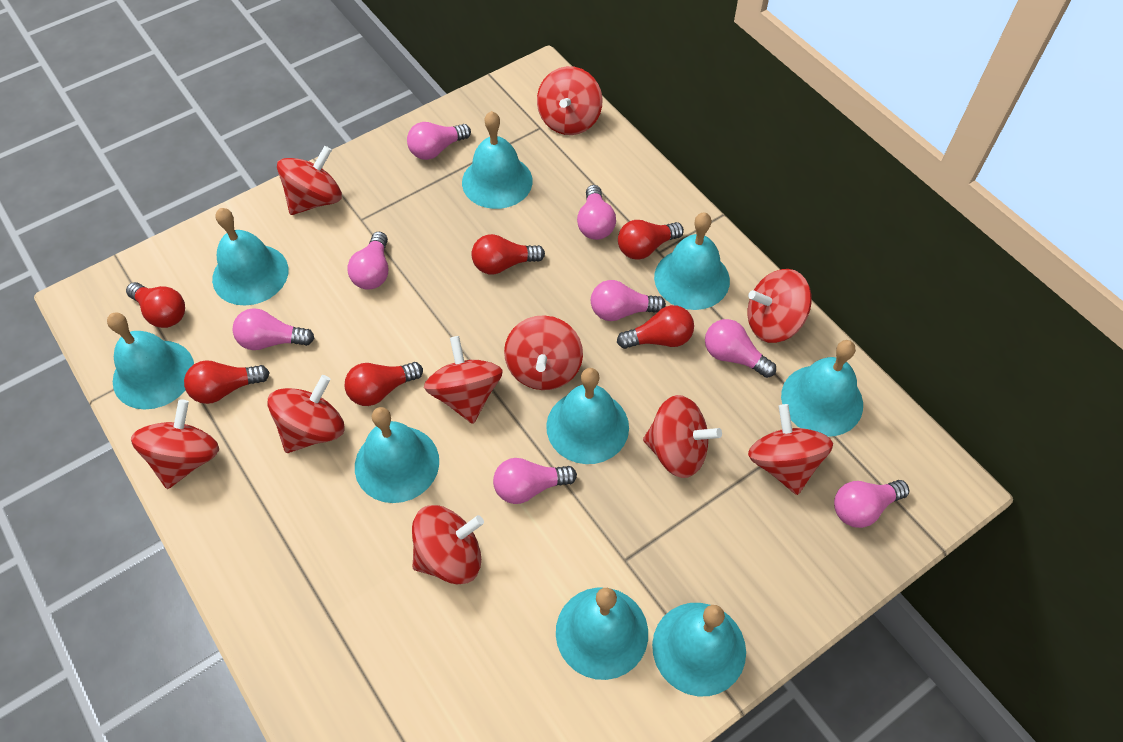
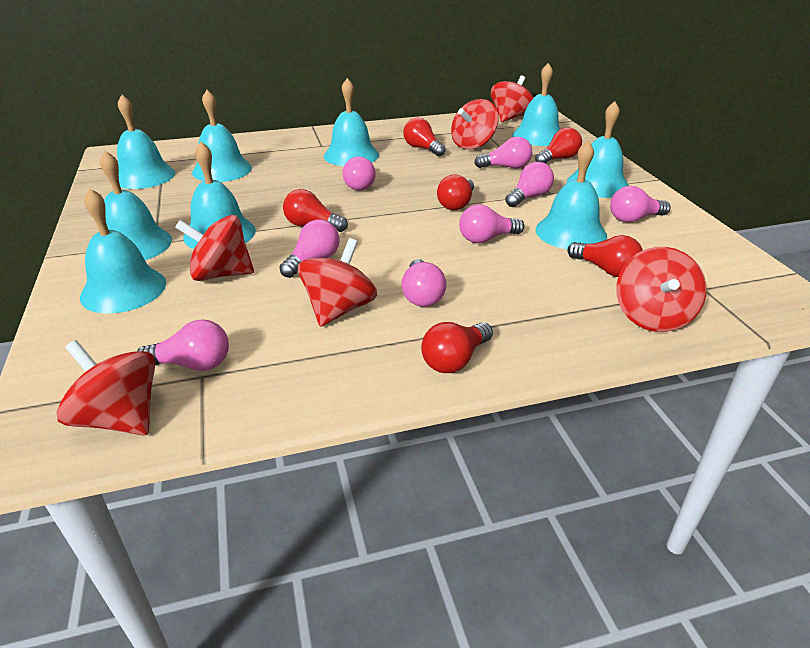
red spinning top: 10 -> 6

